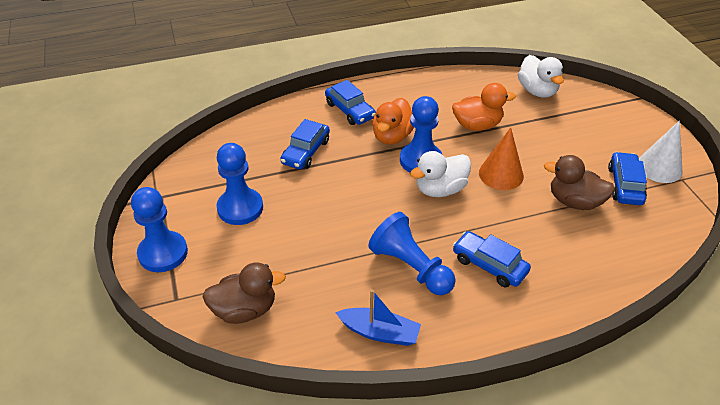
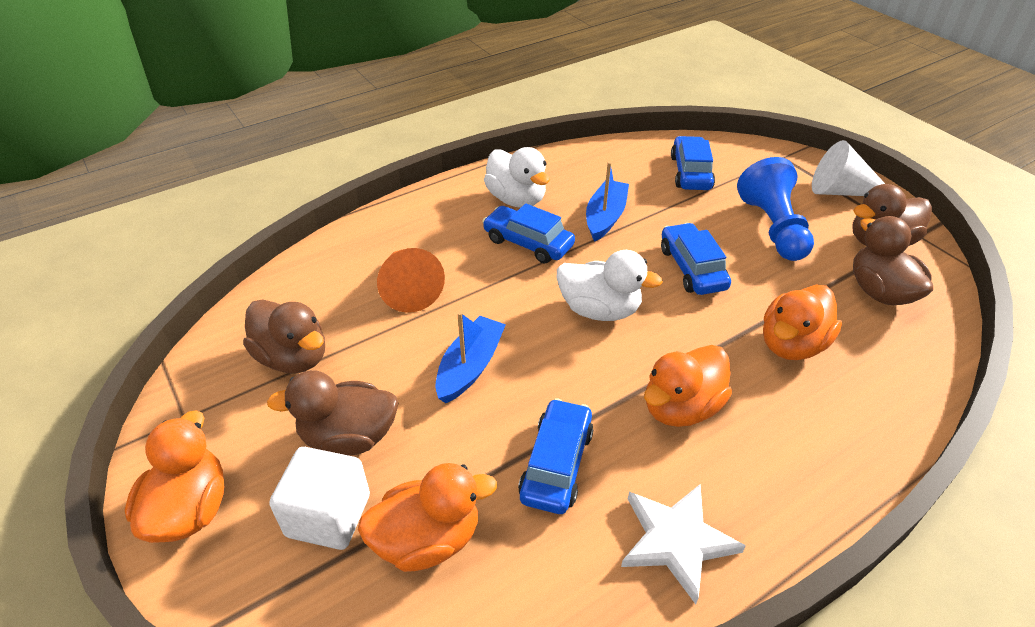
blue boat: 1 -> 2
blue pawn: 4 -> 1
brown duck: 2 -> 4
orange duck: 2 -> 4
white cube: 0 -> 1
white star: 0 -> 1

